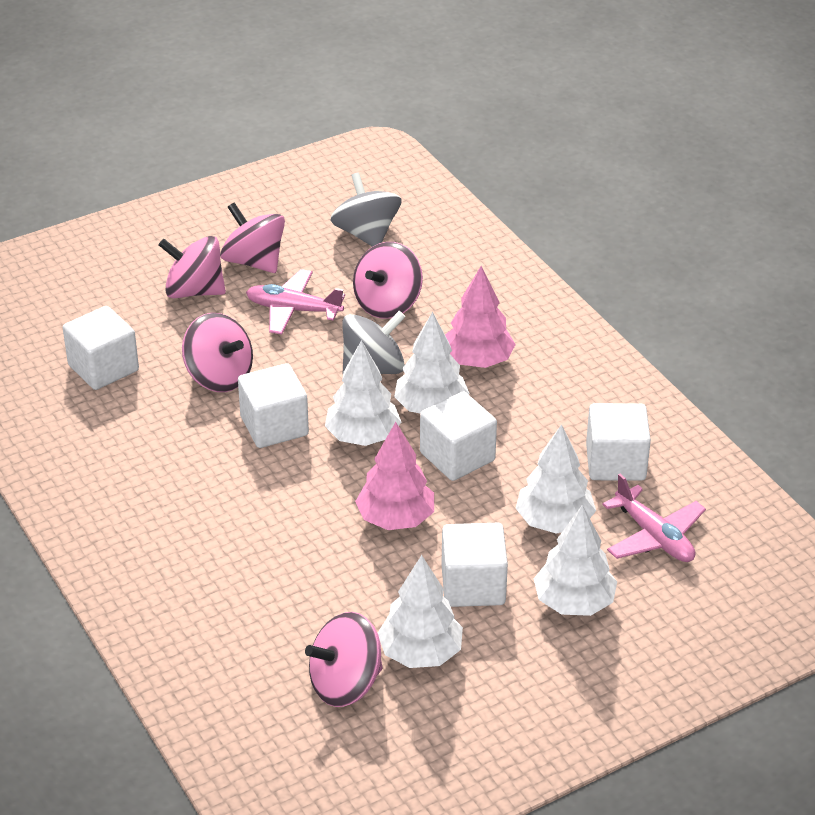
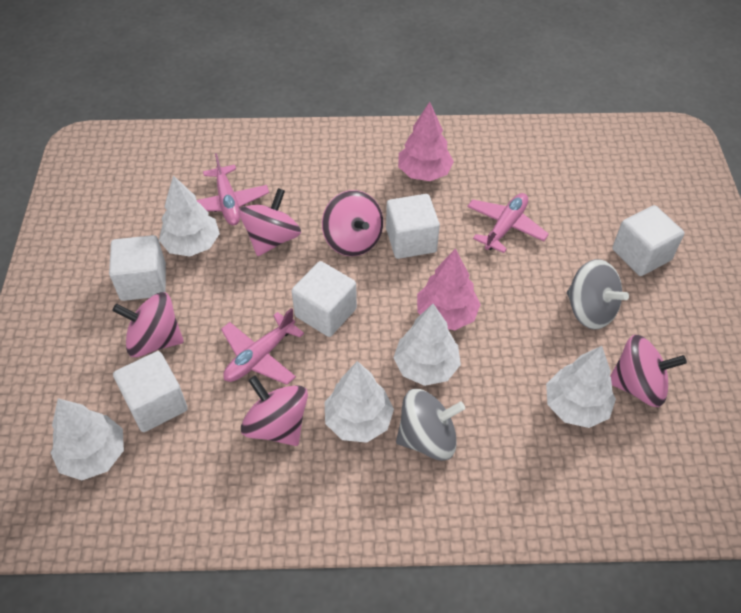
pink plane: 2 -> 3

